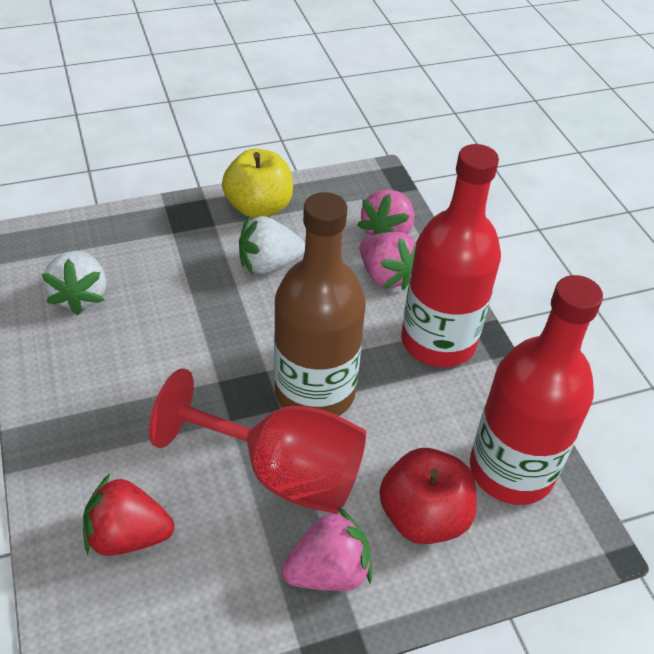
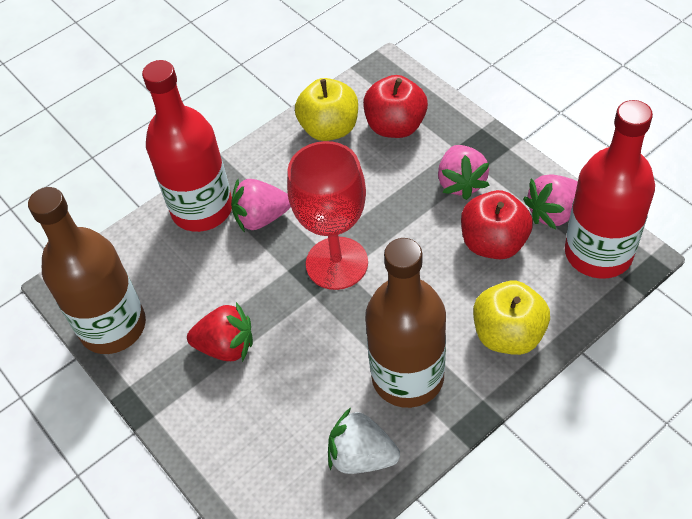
brown bottle: 1 -> 2
red apple: 1 -> 2
white strawberry: 2 -> 1
yellow apple: 1 -> 2

